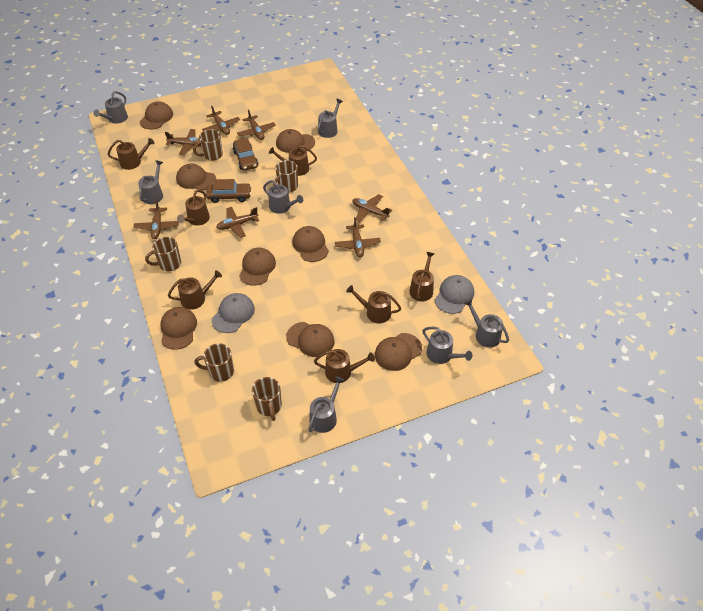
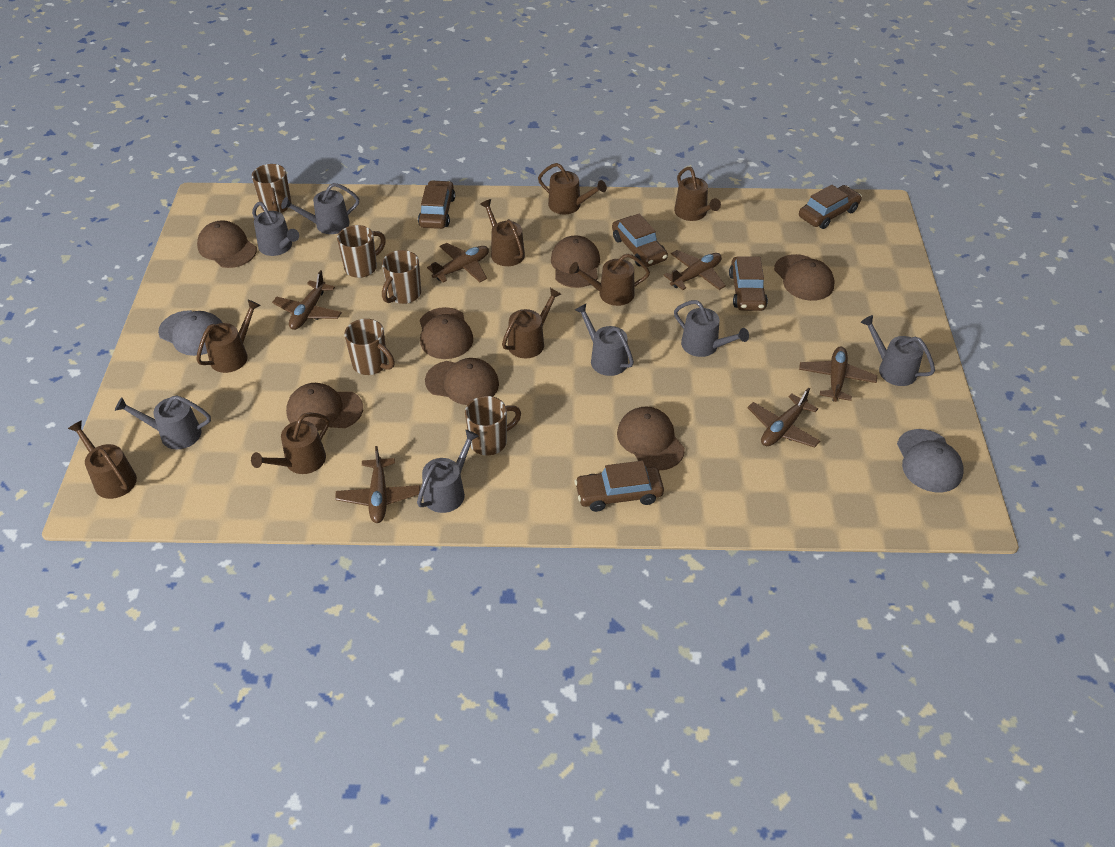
brown cap: 8 -> 7
brown car: 2 -> 5
brown plane: 7 -> 6
brown watering can: 7 -> 8

